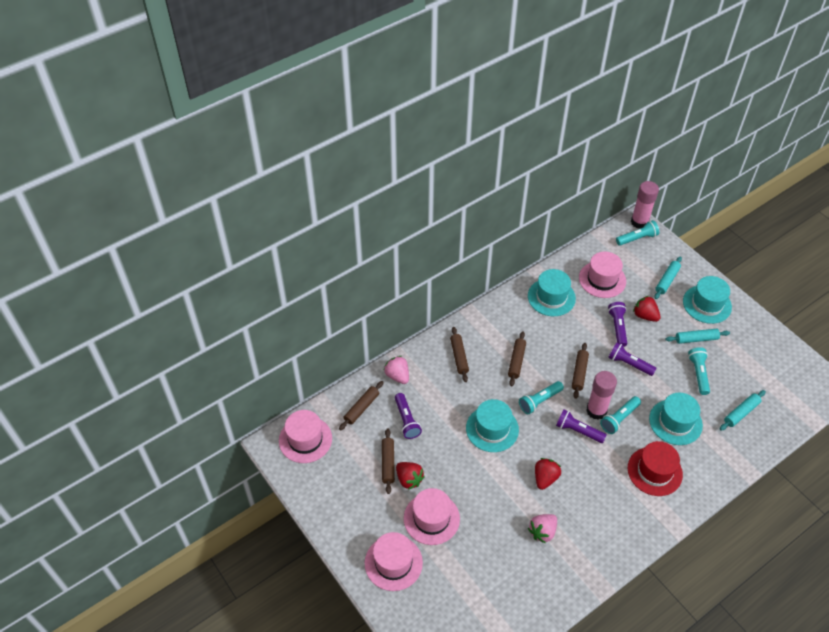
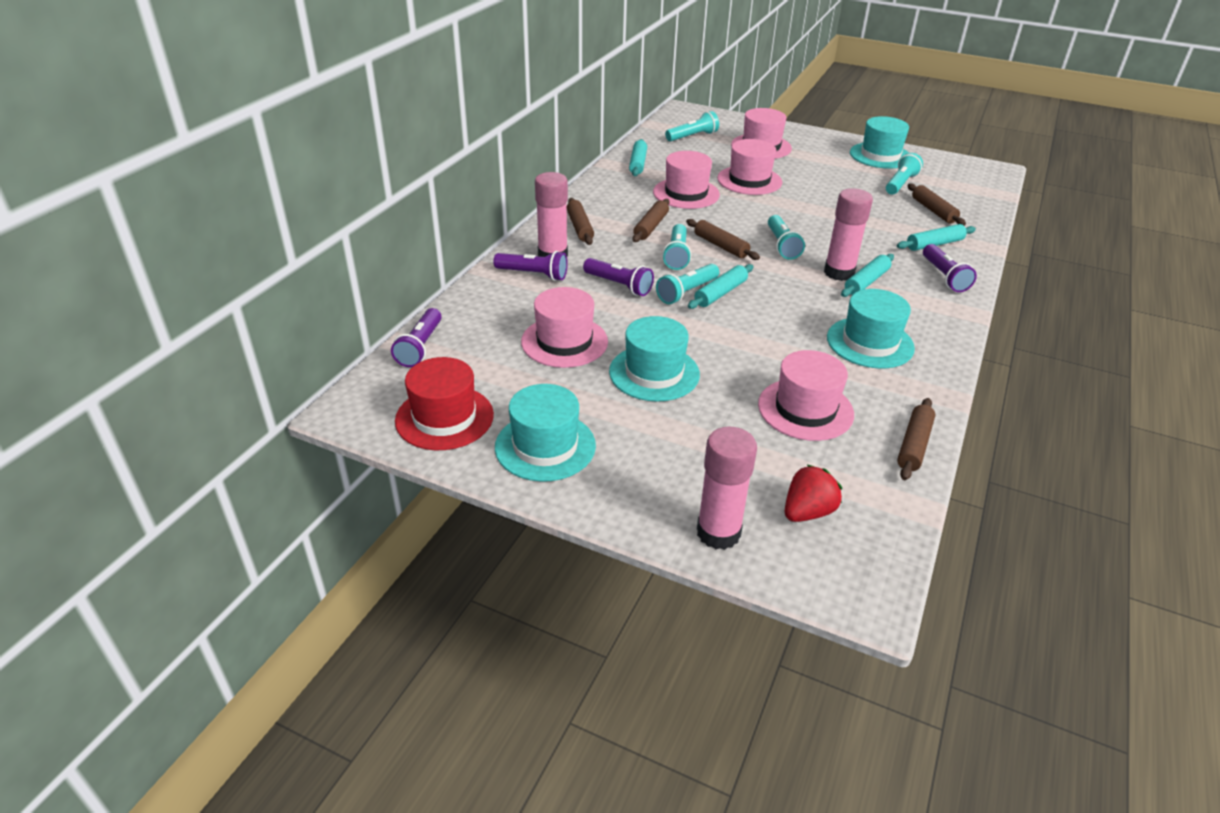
pink glue stick: 2 -> 3
pink hat: 4 -> 5
pink strawberry: 2 -> 0
red strawberry: 3 -> 1
turquoise flashlight: 4 -> 5
turquoise rolling pin: 3 -> 4

